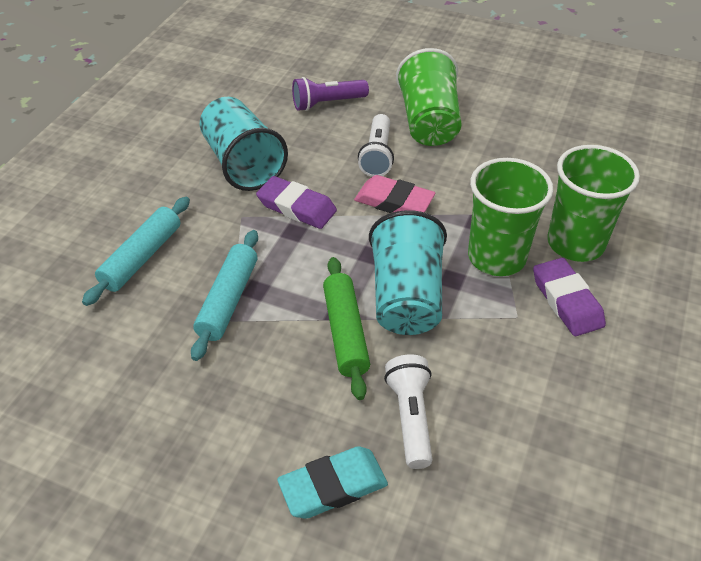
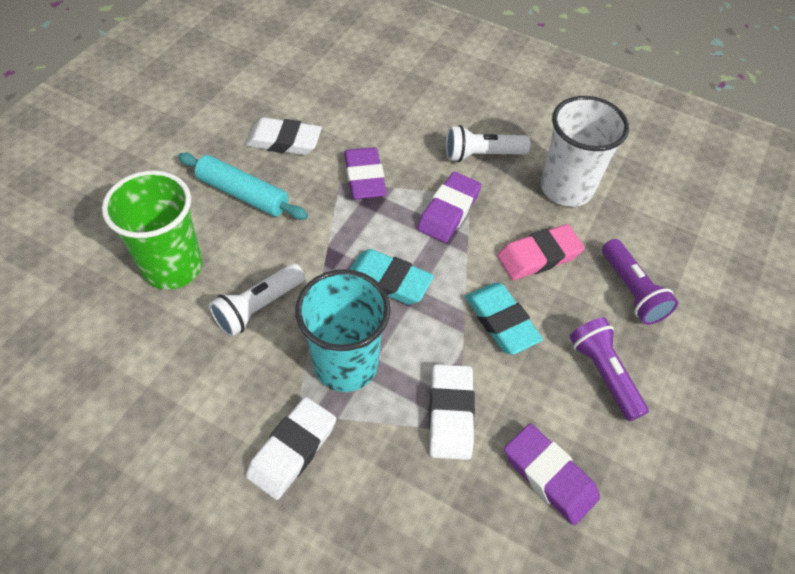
green cup: 3 -> 1
green rolling pin: 1 -> 0
purple eraser: 2 -> 3
purple flashlight: 1 -> 2
turquoise cup: 2 -> 1
turquoise eraser: 1 -> 2
turquoise rolling pin: 2 -> 1
white cup: 0 -> 1
white eraser: 0 -> 3

